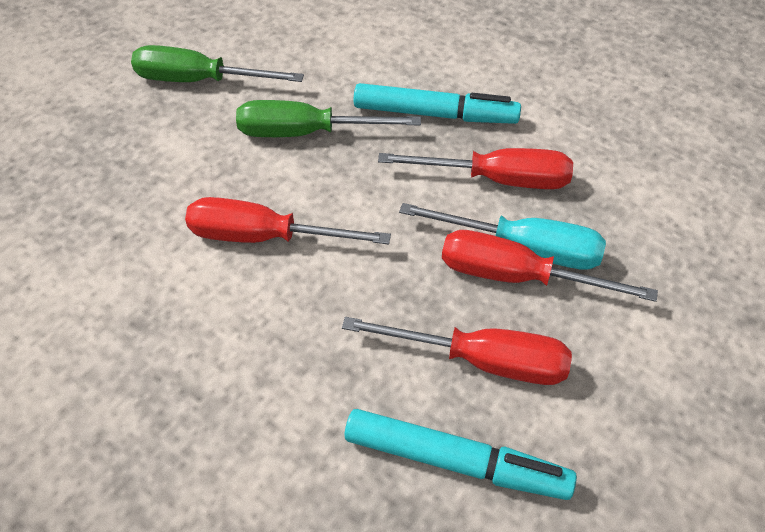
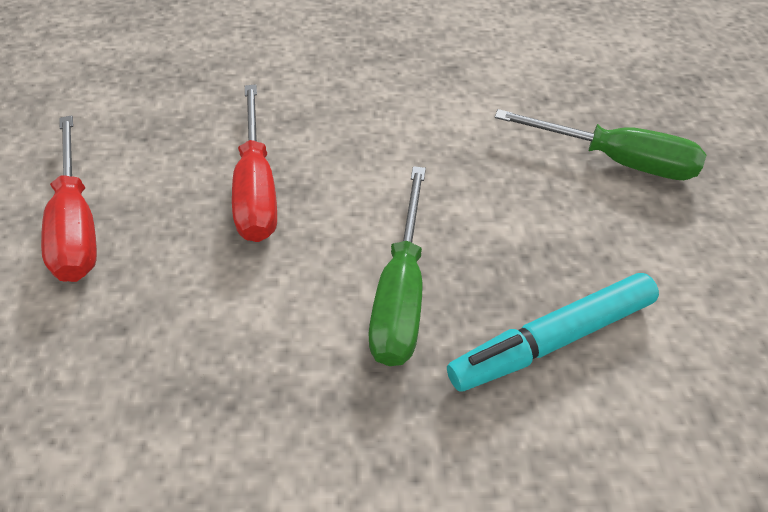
red screwdriver: 4 -> 2
turquoise marker: 2 -> 1
turquoise screwdriver: 1 -> 0

